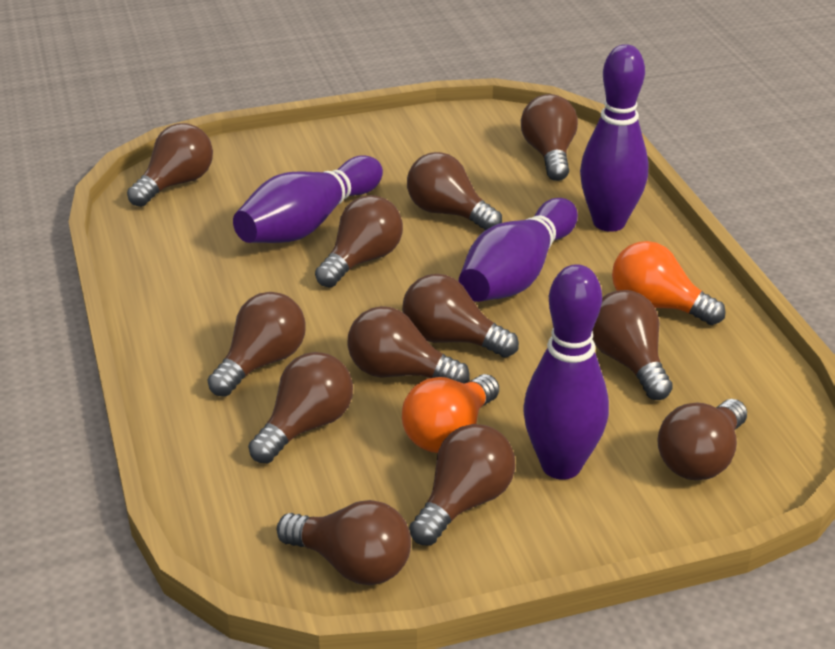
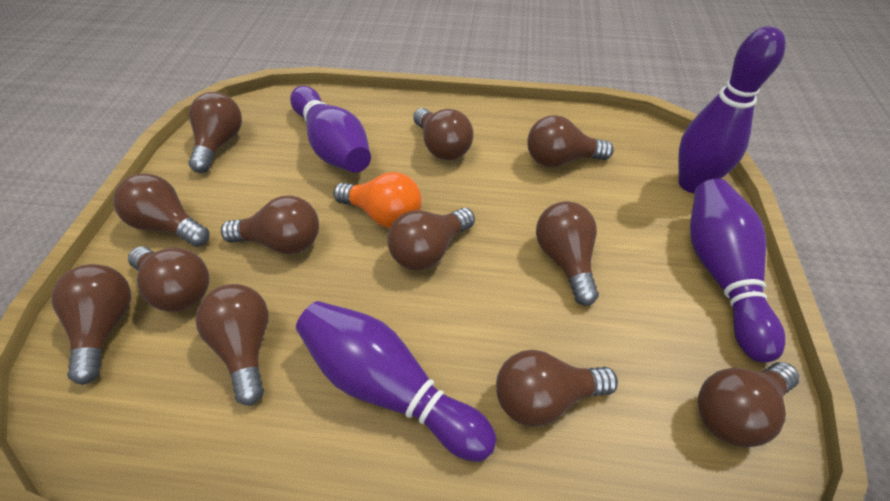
orange light bulb: 2 -> 1

